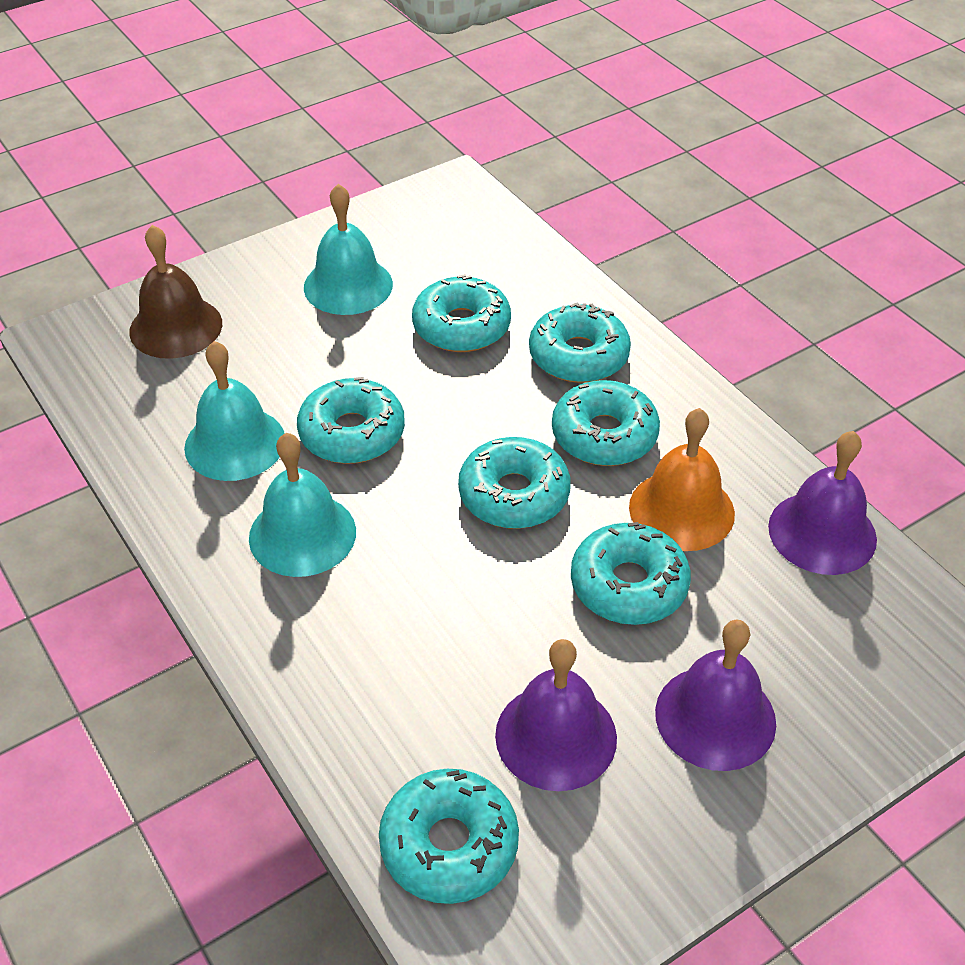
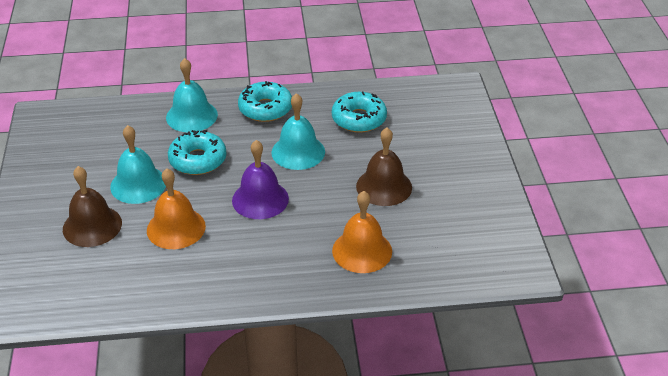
brown bell: 1 -> 2
orange bell: 1 -> 2
purple bell: 3 -> 1
turquoise donut: 7 -> 3

